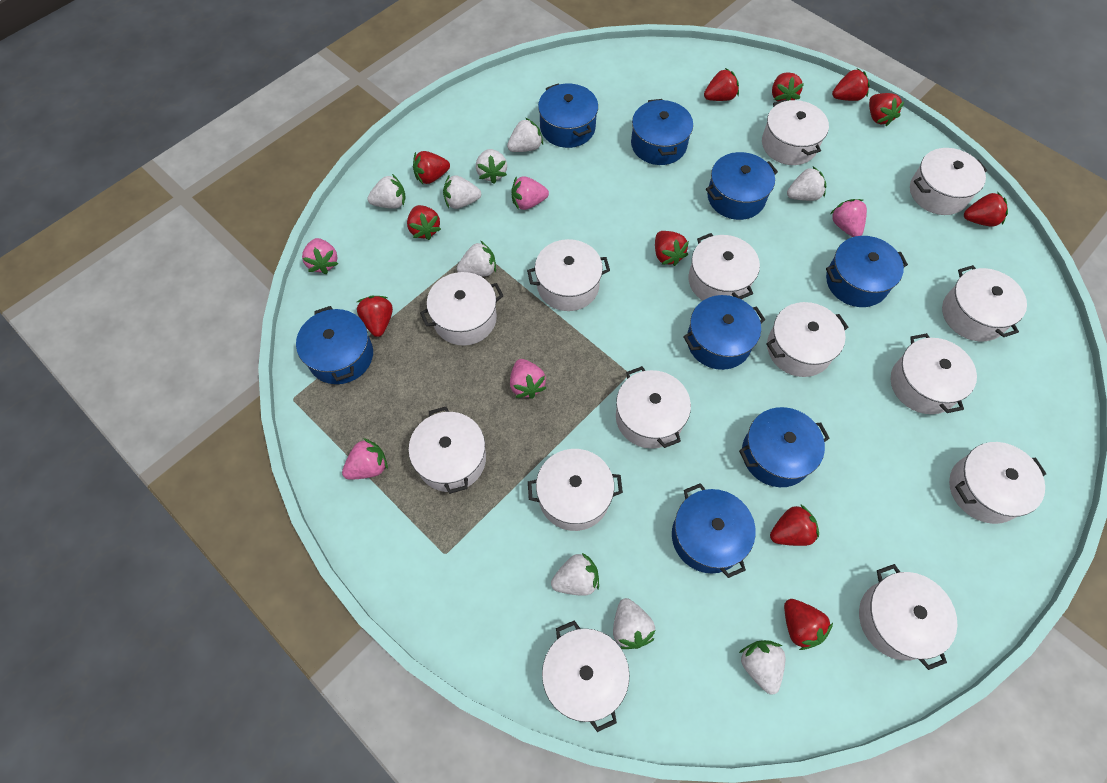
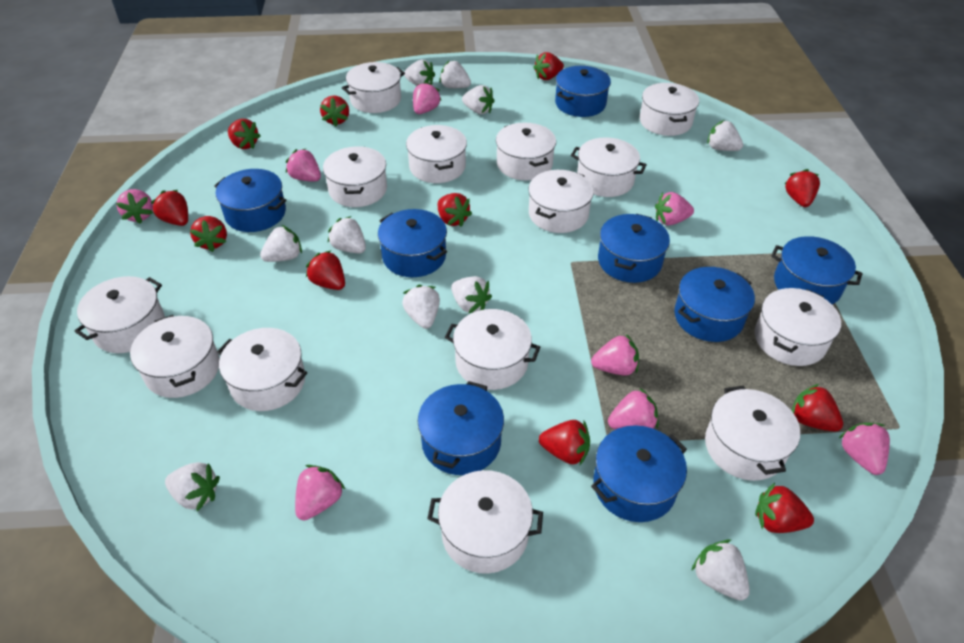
pink strawberry: 5 -> 8
white strawberry: 9 -> 10

